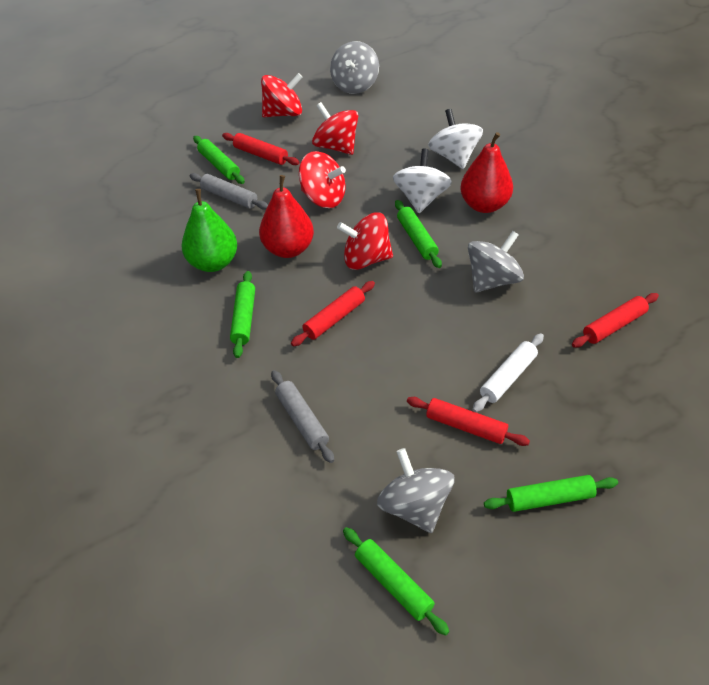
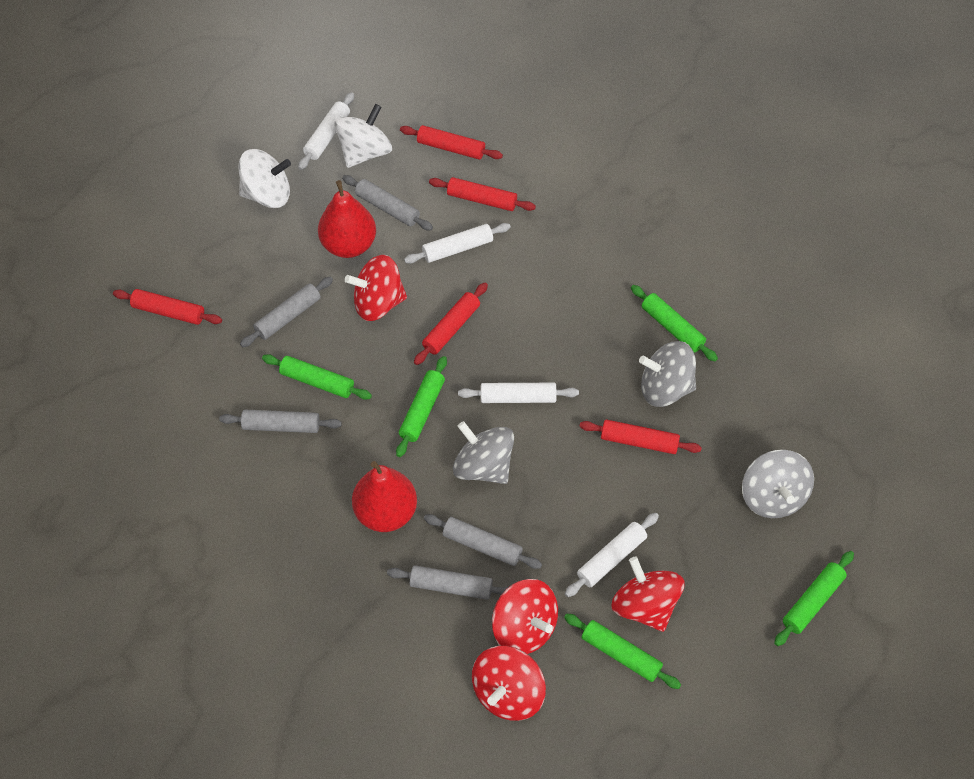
green pear: 1 -> 0
grey rolling pin: 2 -> 5
red rolling pin: 4 -> 5
white rolling pin: 1 -> 4

